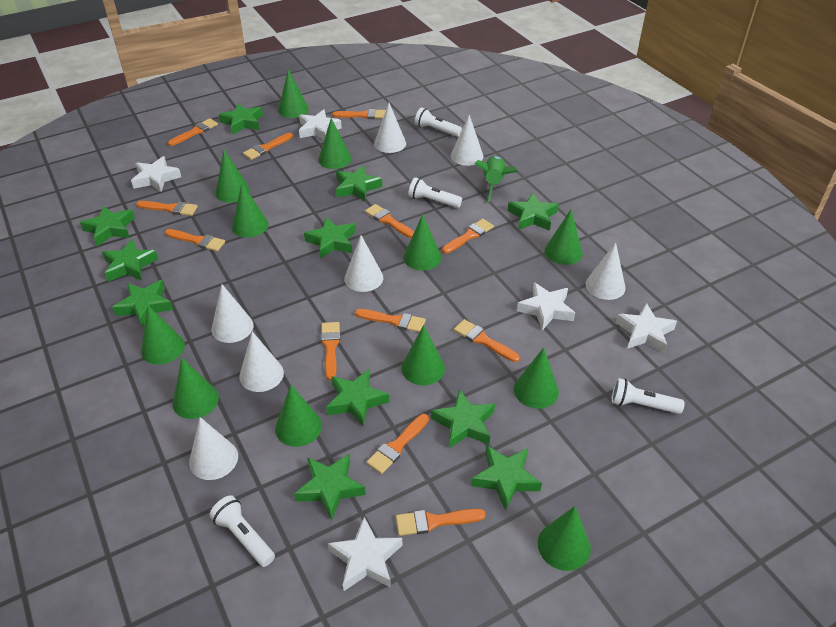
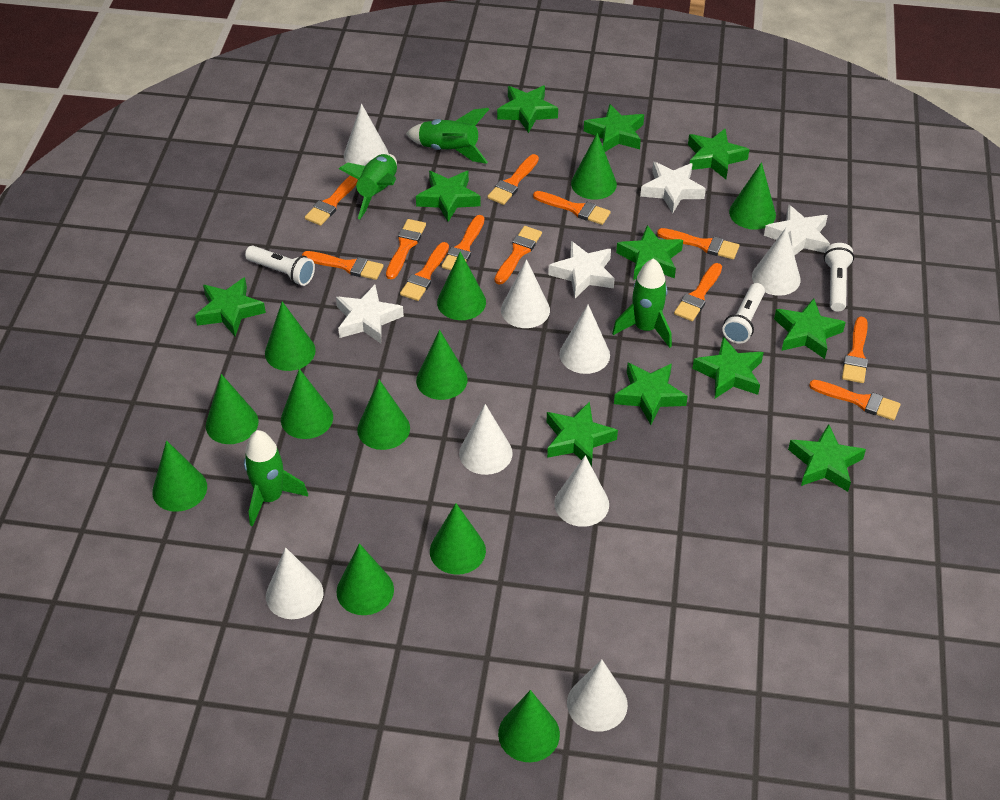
green rocket: 1 -> 4
white cone: 7 -> 8
white flashlight: 4 -> 3
white star: 5 -> 4

